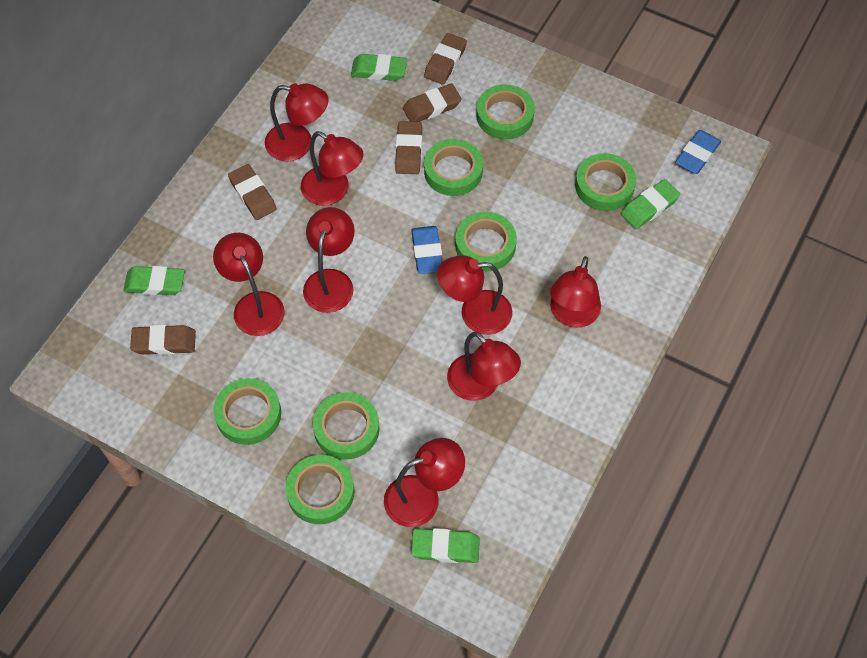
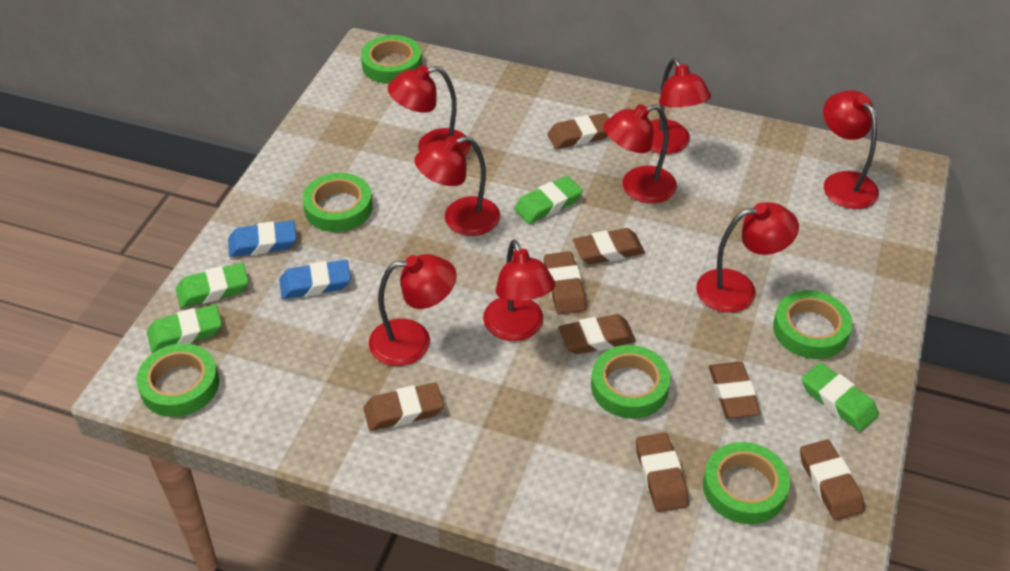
brown eraser: 5 -> 8
green tape: 7 -> 6

